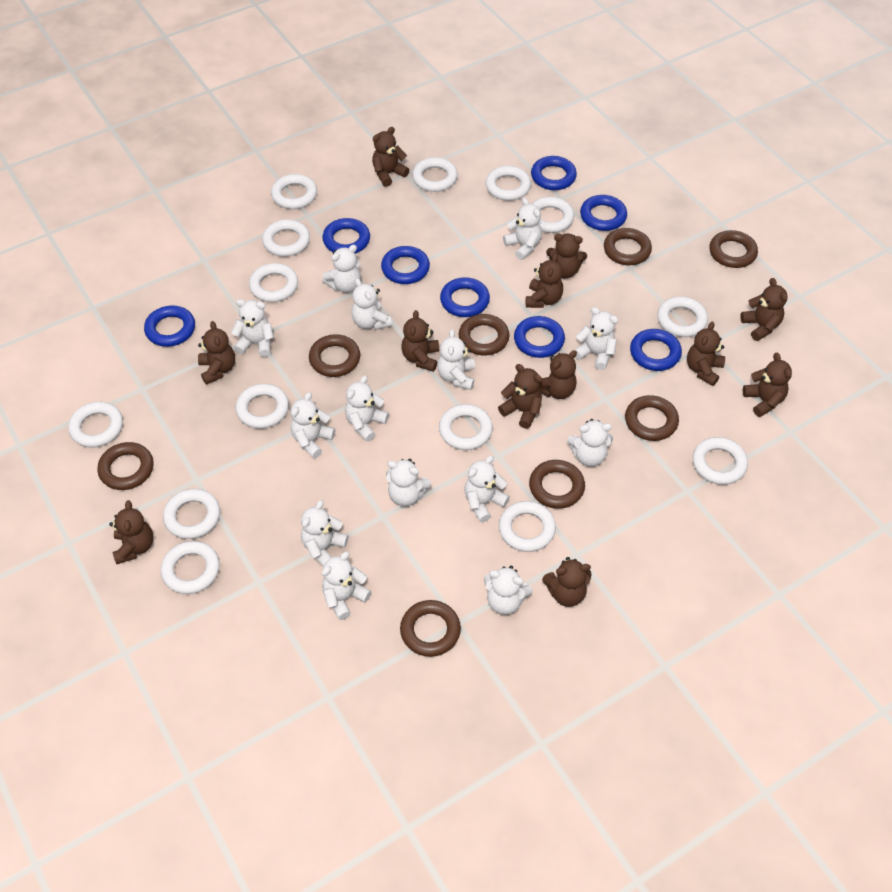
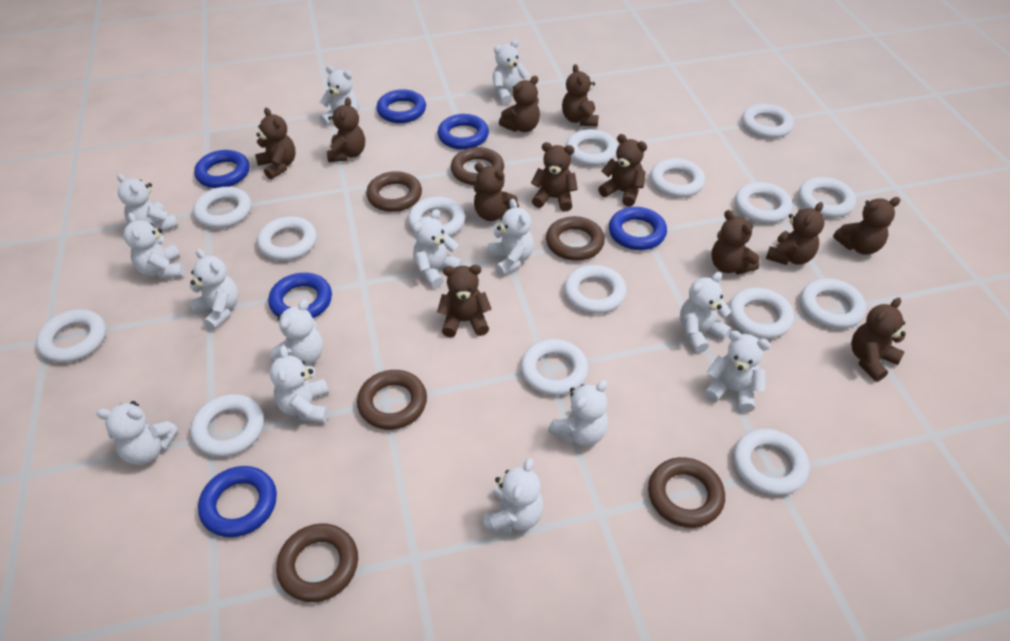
blue ring: 8 -> 6
brown ring: 8 -> 6
white ring: 14 -> 15

